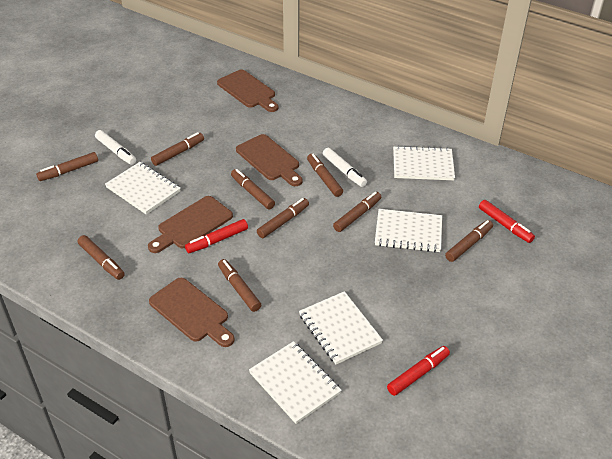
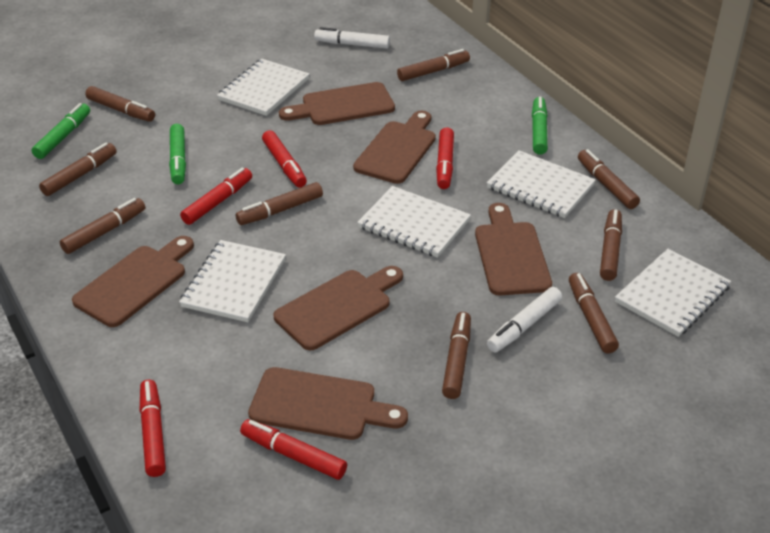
brown cutting board: 4 -> 6
green marker: 0 -> 3
red marker: 3 -> 5

